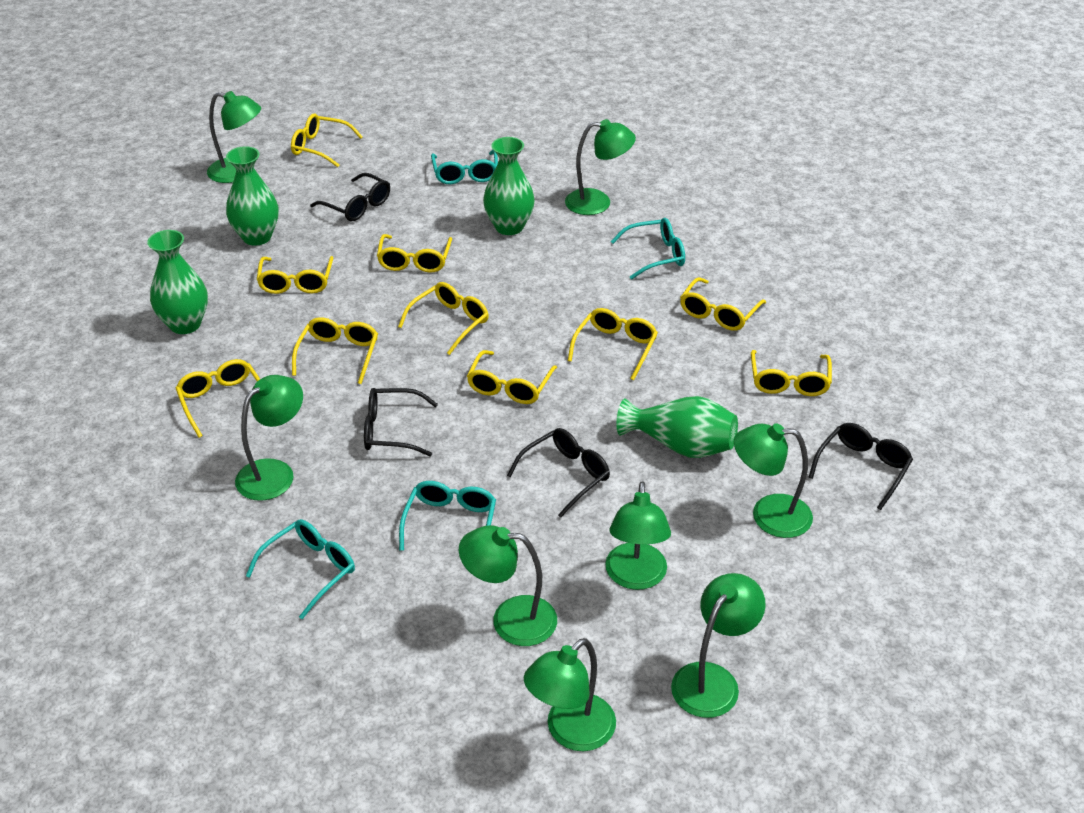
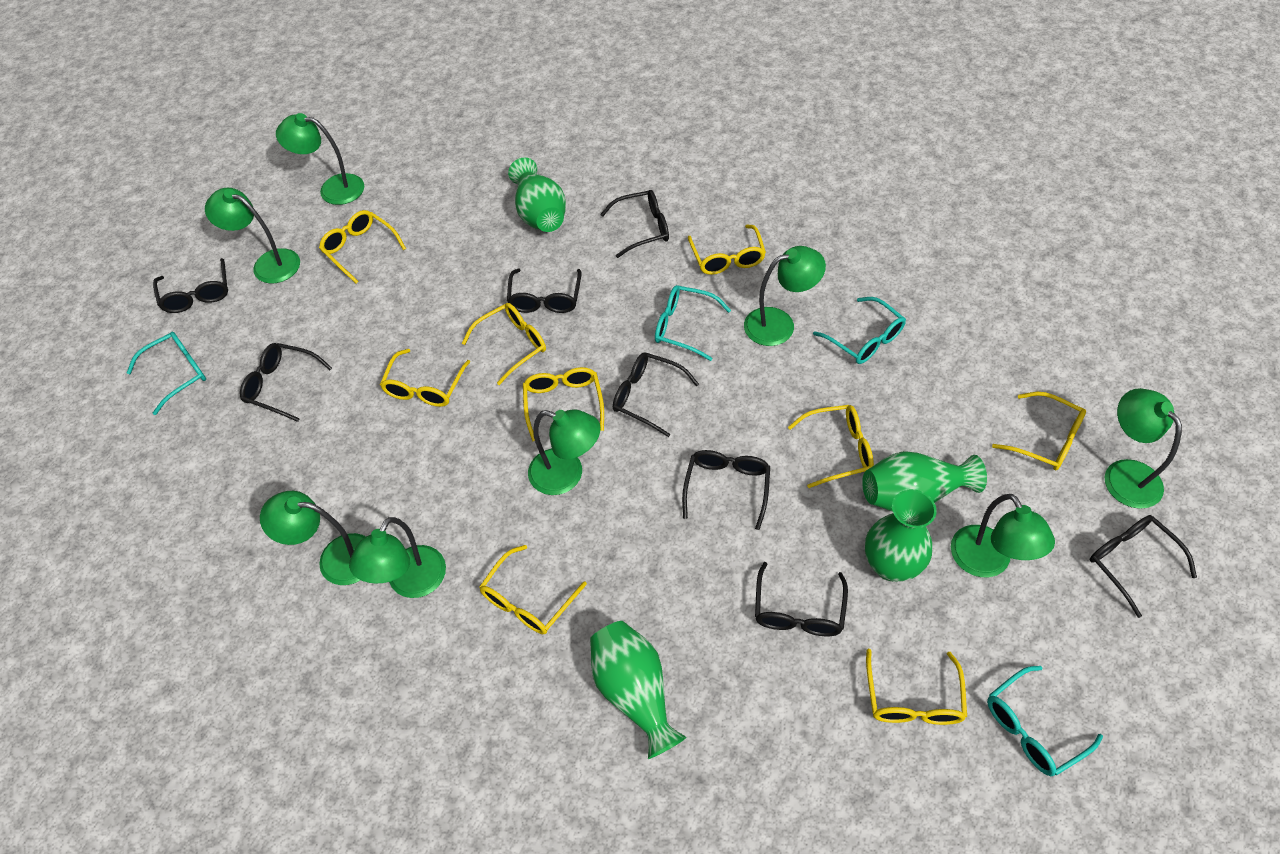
black glasses: 4 -> 8
yellow glasses: 10 -> 9

